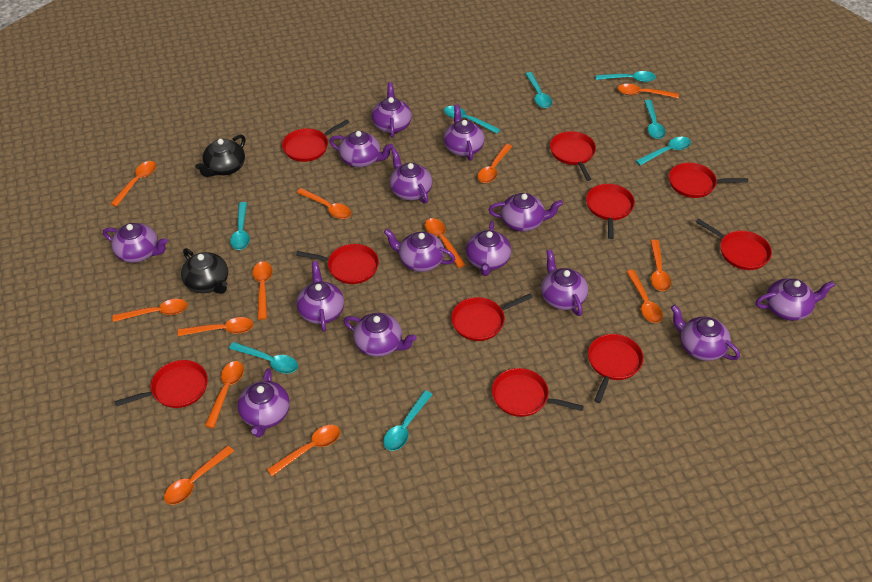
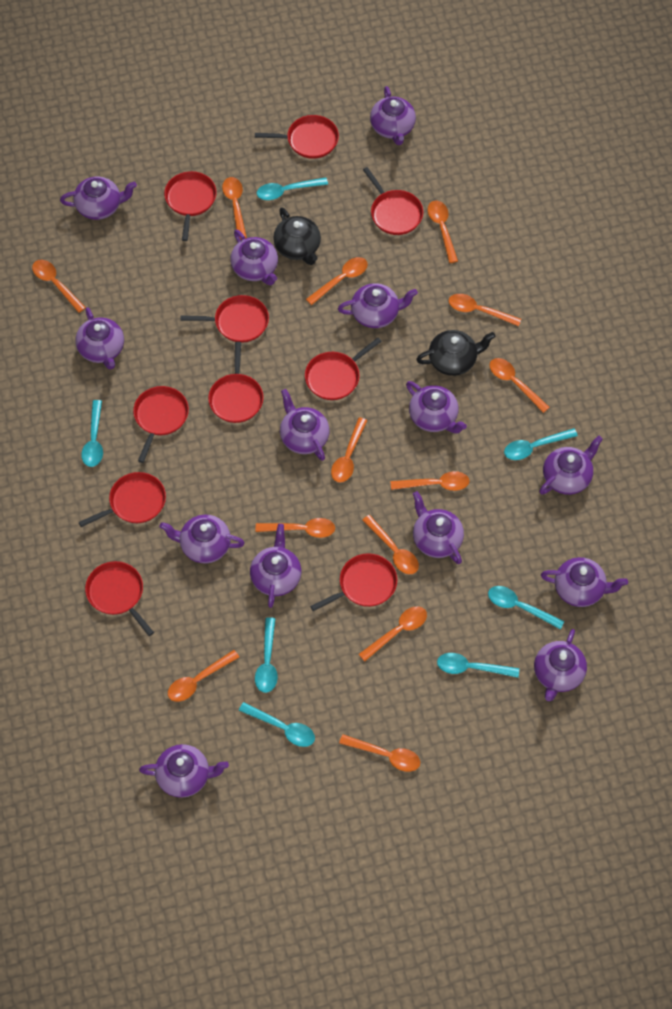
turquoise spoon: 8 -> 7

